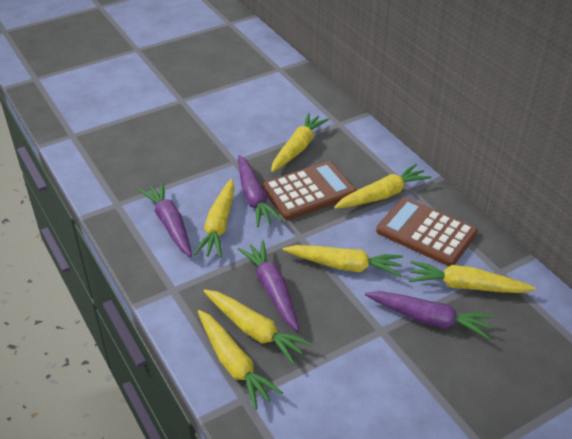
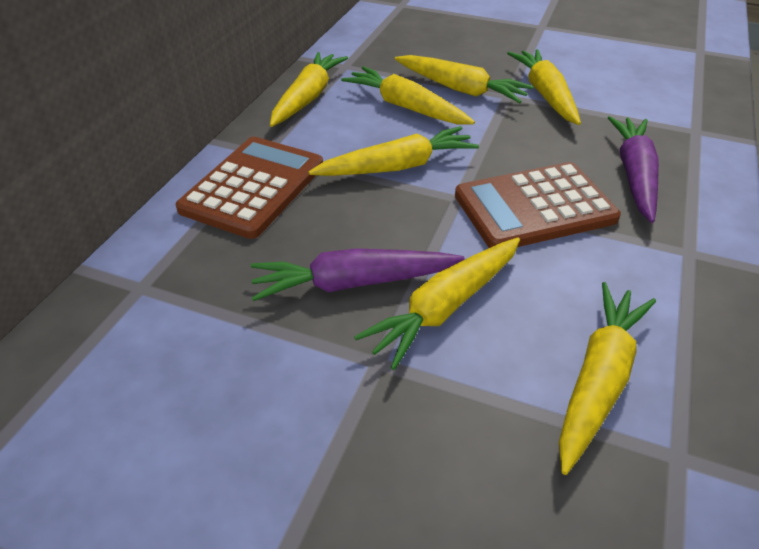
purple carrot: 4 -> 2

